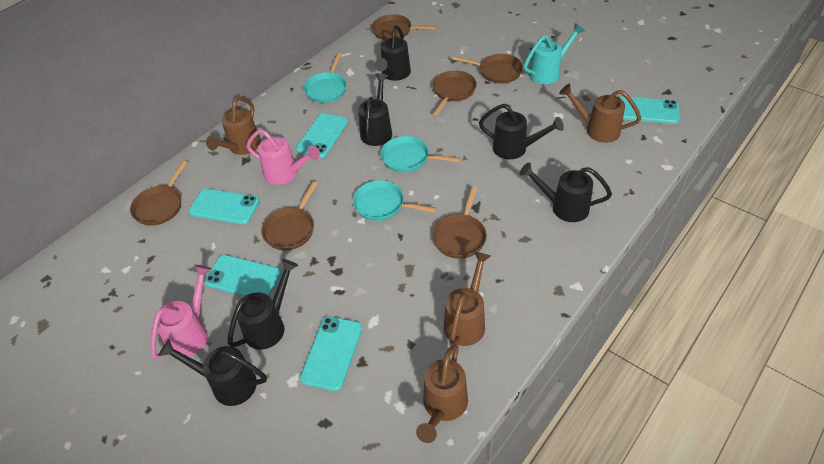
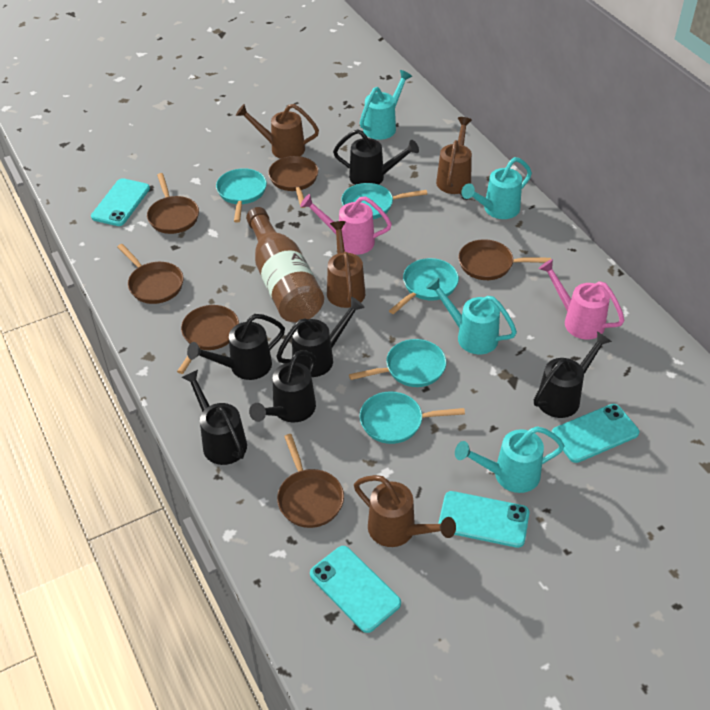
brown bottle: 0 -> 1
turquoise pan: 3 -> 5
turquoise phone: 5 -> 4
turquoise watering can: 1 -> 4

